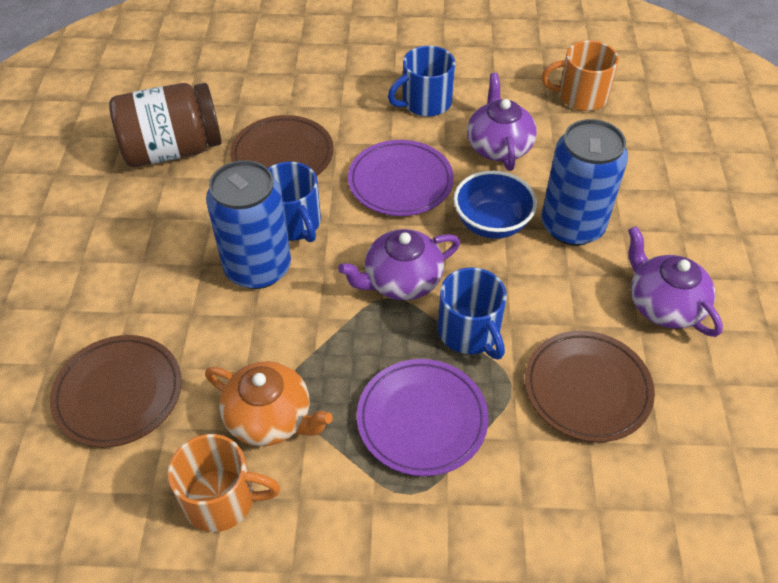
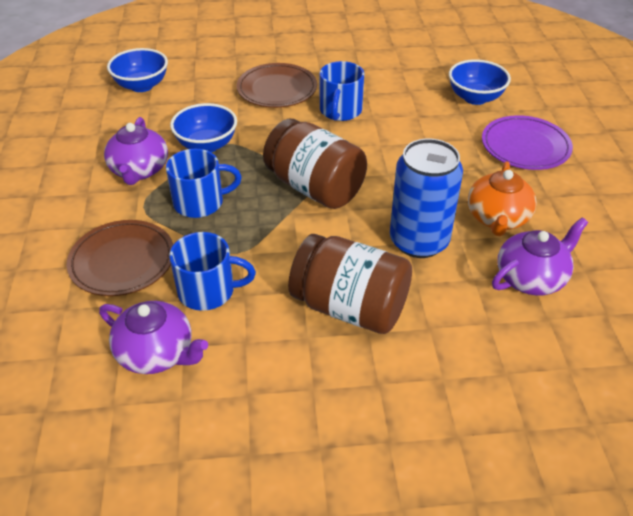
blue bowl: 1 -> 3
blue can: 2 -> 1
brown jar: 1 -> 2
brown plate: 3 -> 2
orange mug: 2 -> 0
purple plate: 2 -> 1

